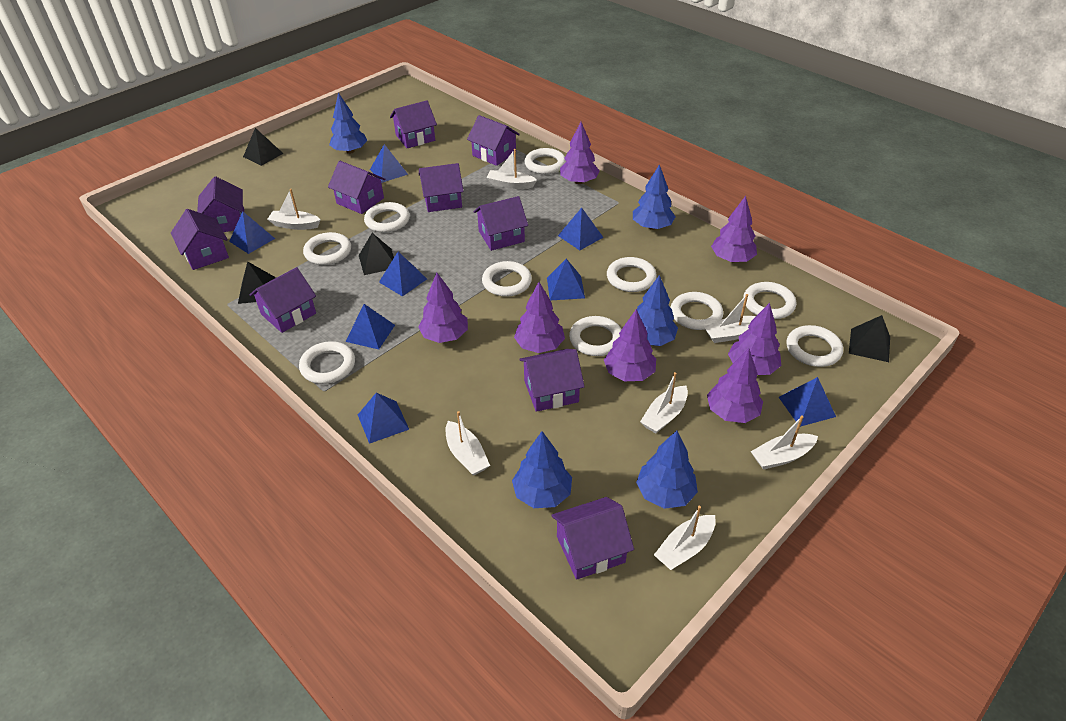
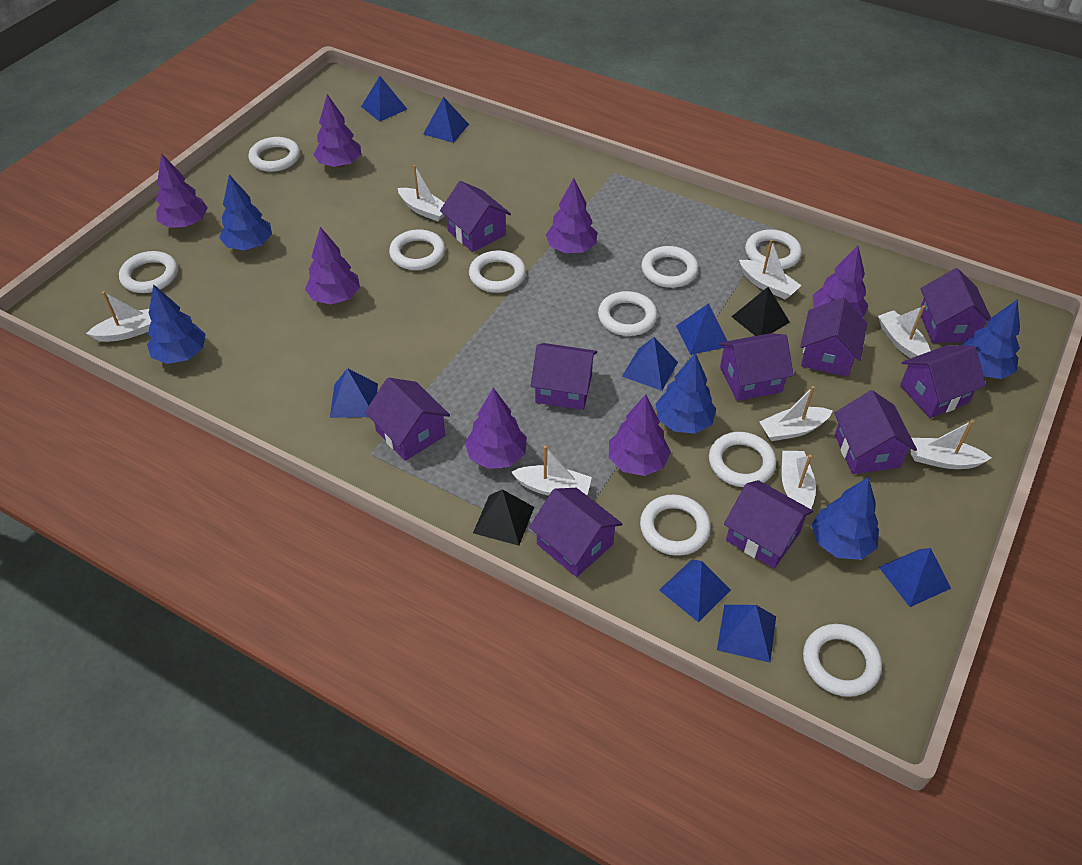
black pyramid: 4 -> 2
white boat: 7 -> 8

